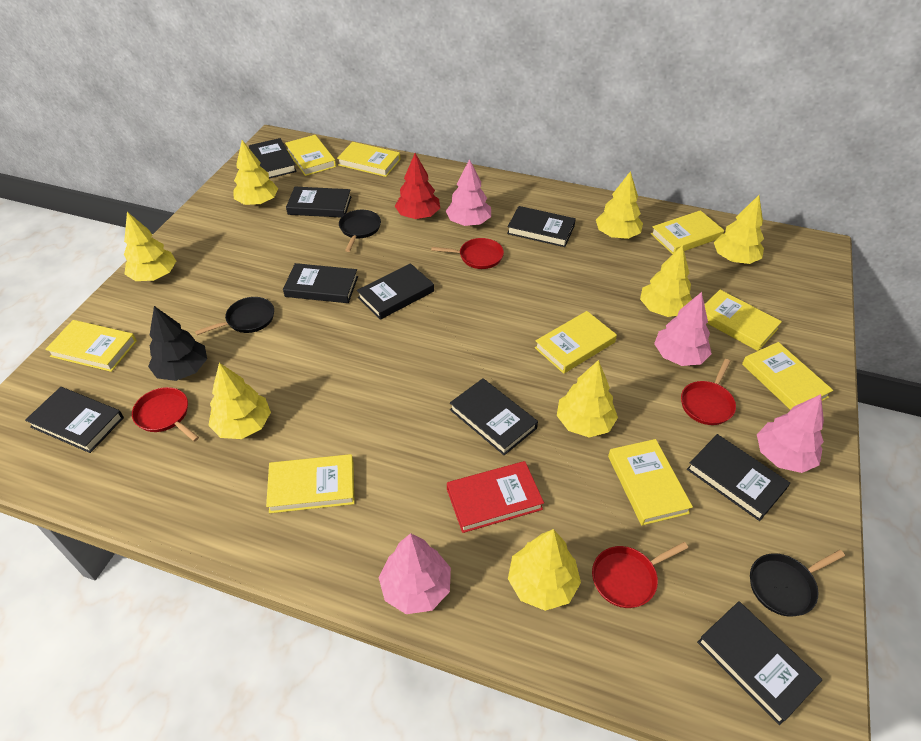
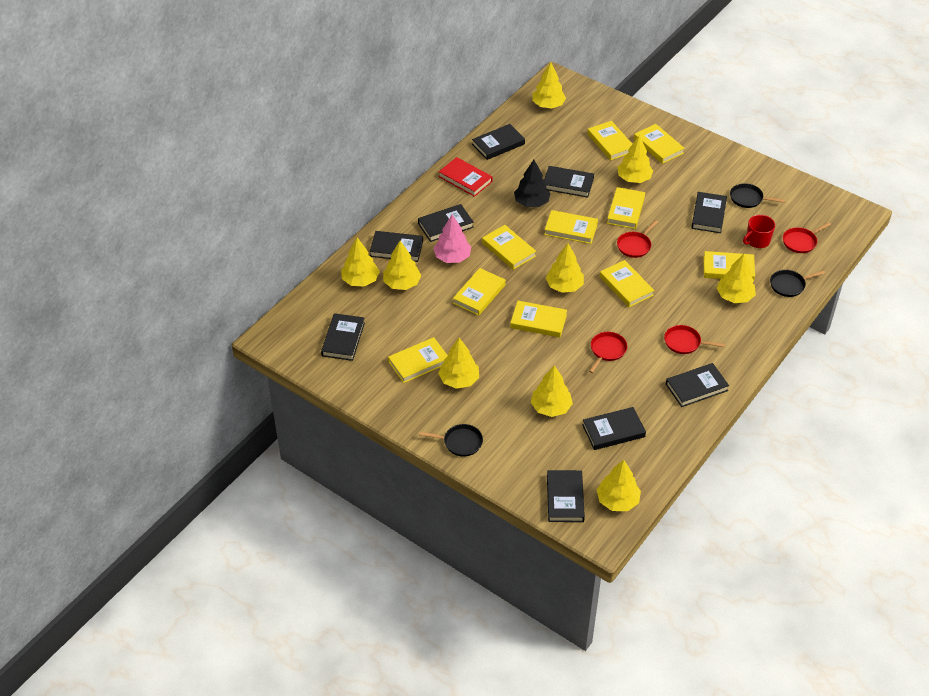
pink tree: 4 -> 1
red mug: 0 -> 1
red tree: 1 -> 0
yellow book: 9 -> 10
yellow tree: 8 -> 9

